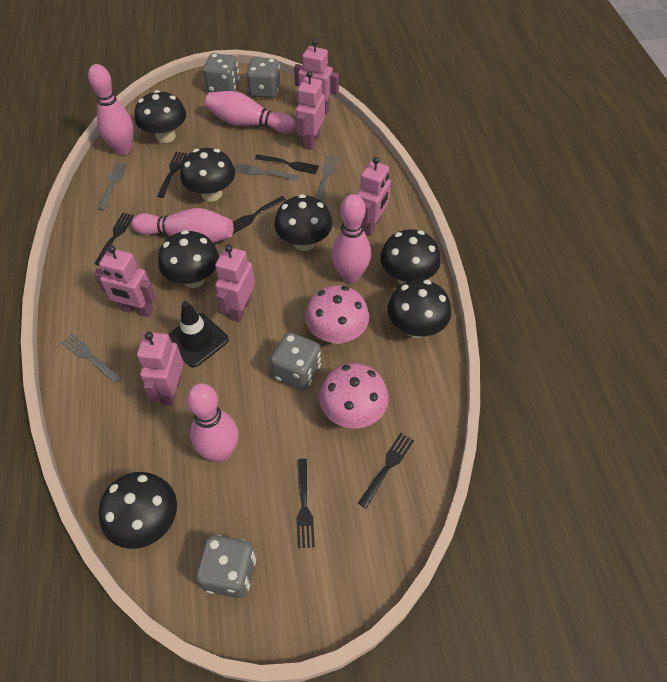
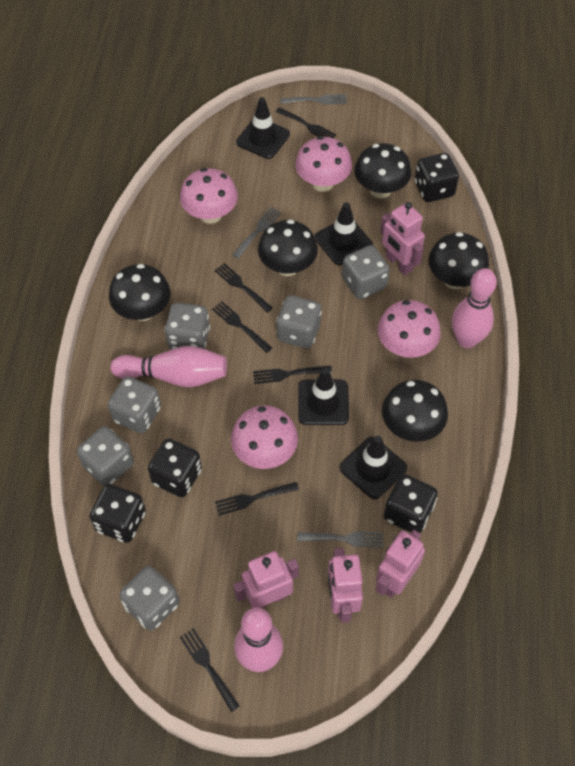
black dice: 0 -> 4
black mushroom: 7 -> 5
black traffic cone: 1 -> 4
grey dice: 4 -> 6
grey fork: 4 -> 3
pink bowling pin: 5 -> 3
pink mushroom: 2 -> 4
pink robot: 6 -> 4

